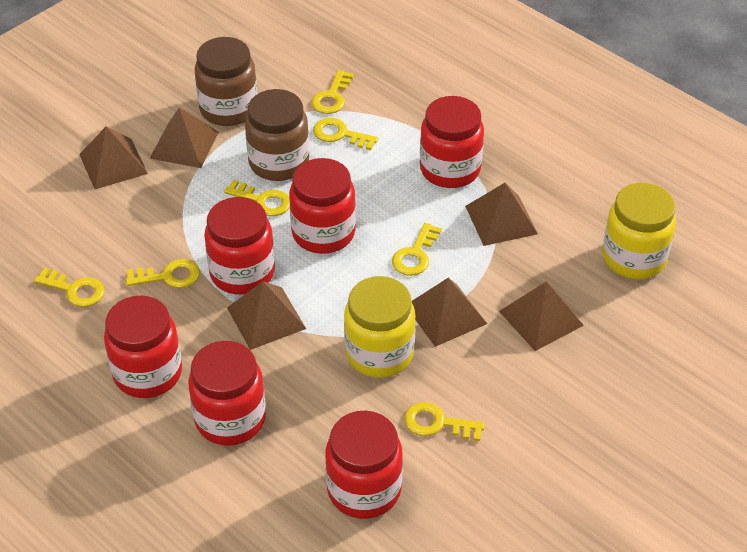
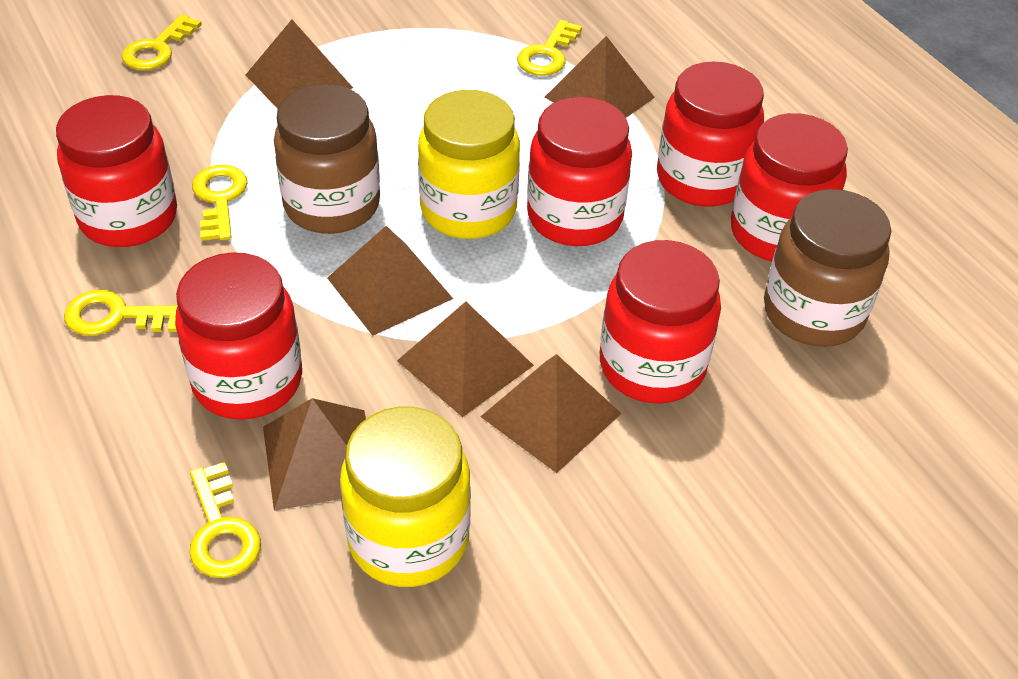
yellow key: 7 -> 5

